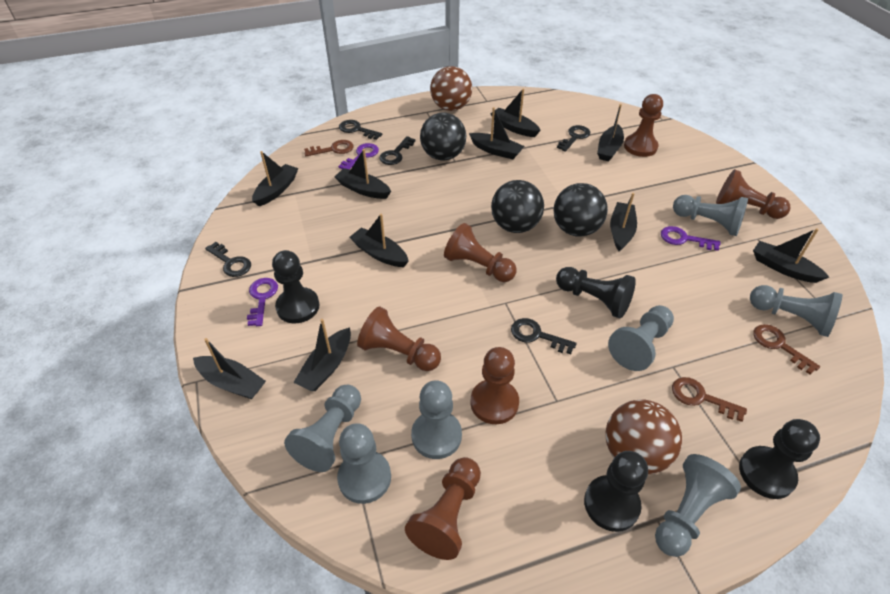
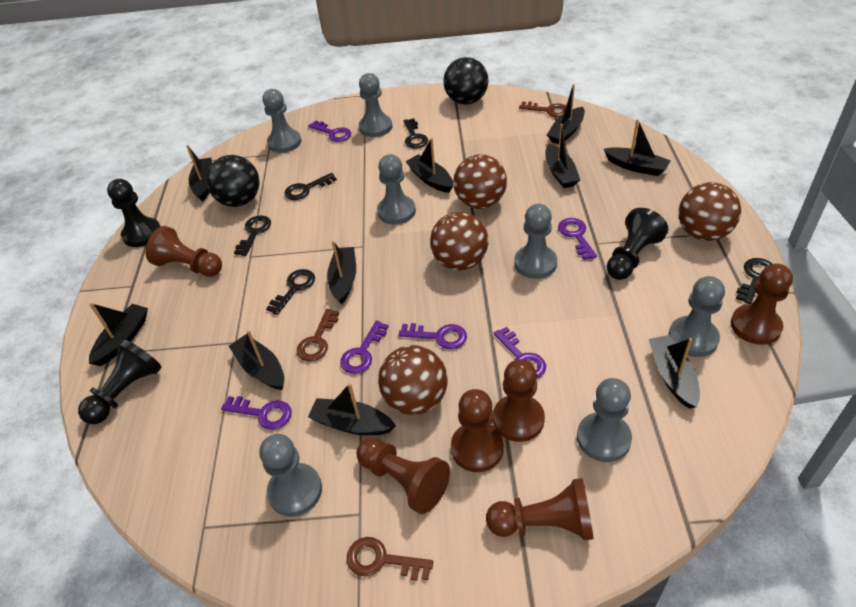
black ball: 3 -> 2
black pawn: 4 -> 3
brown ball: 2 -> 4
purple key: 3 -> 6

